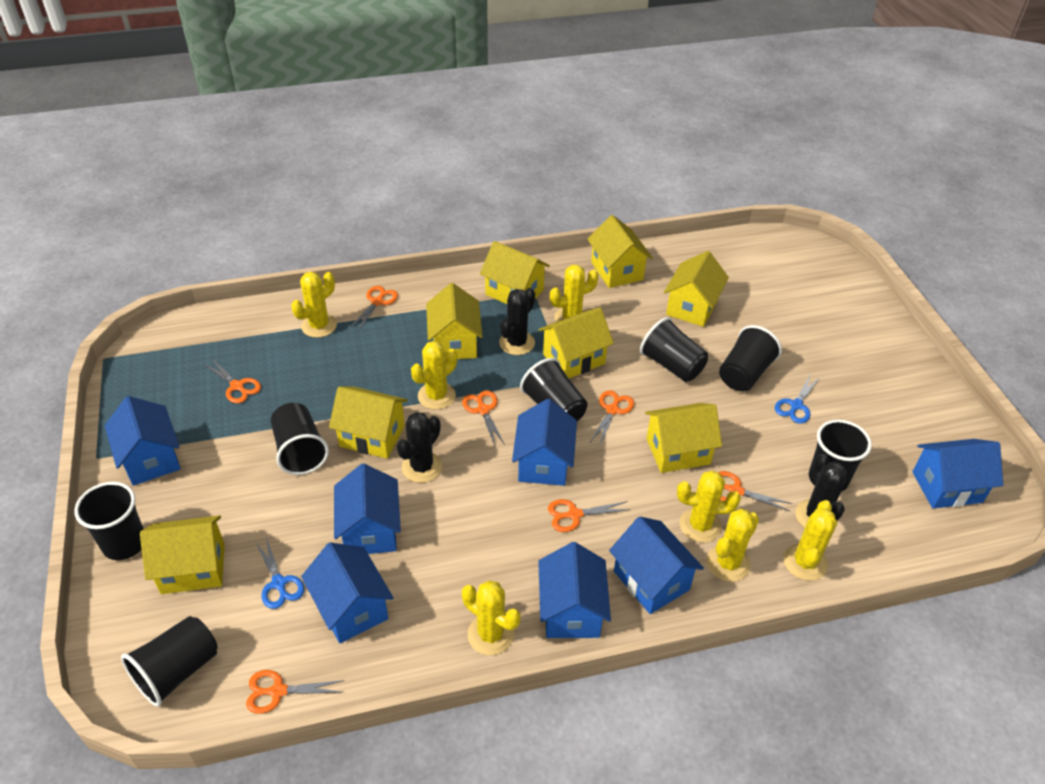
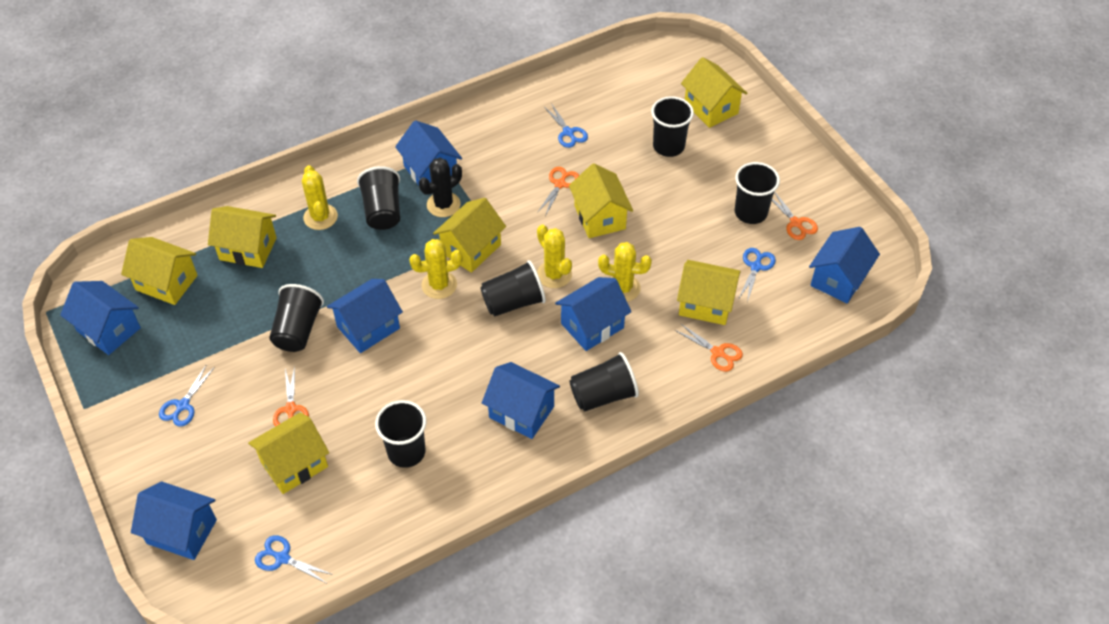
black cactus: 3 -> 1
blue scissors: 2 -> 4
orange scissors: 7 -> 4
yellow cactus: 7 -> 4
yellow house: 8 -> 7

